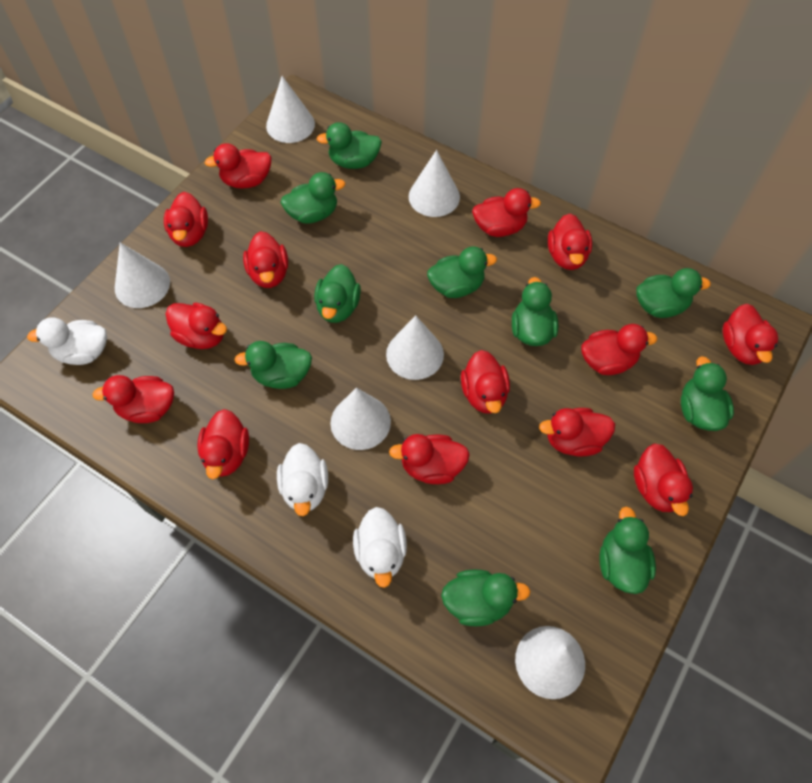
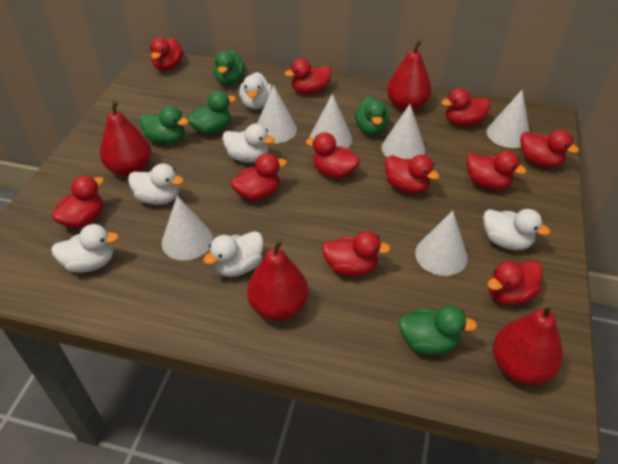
green duck: 10 -> 5
red duck: 14 -> 11
red pear: 0 -> 4
white duck: 3 -> 6

